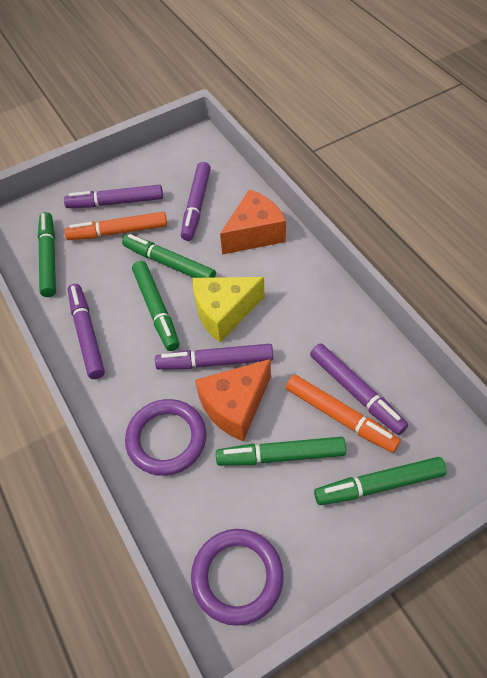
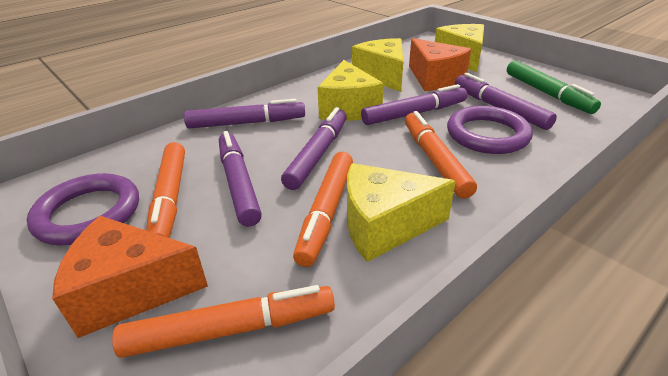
green marker: 5 -> 1
orange marker: 2 -> 4
yellow cheese: 1 -> 4

